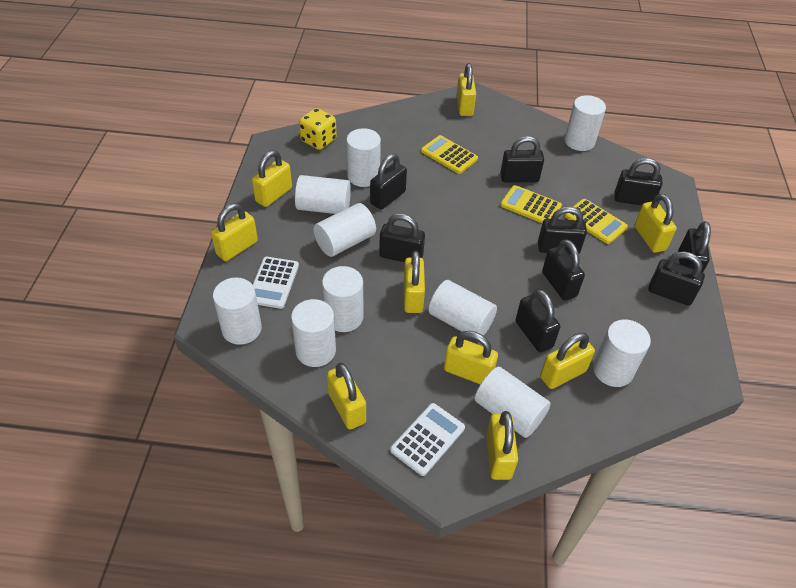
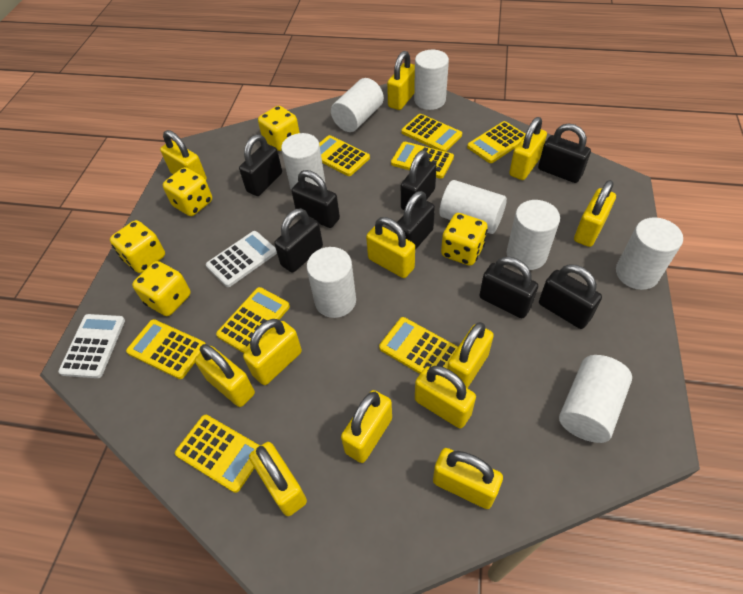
black padlock: 9 -> 8
white cylinder: 10 -> 8
yellow calculator: 3 -> 8
yellow dice: 1 -> 5
yellow padlock: 9 -> 12

